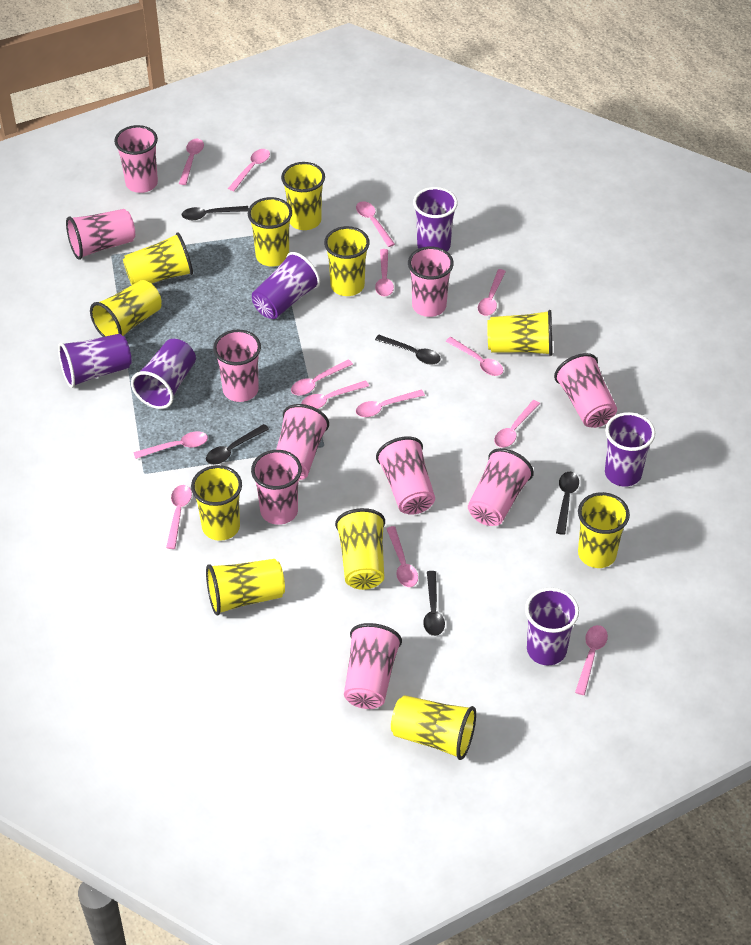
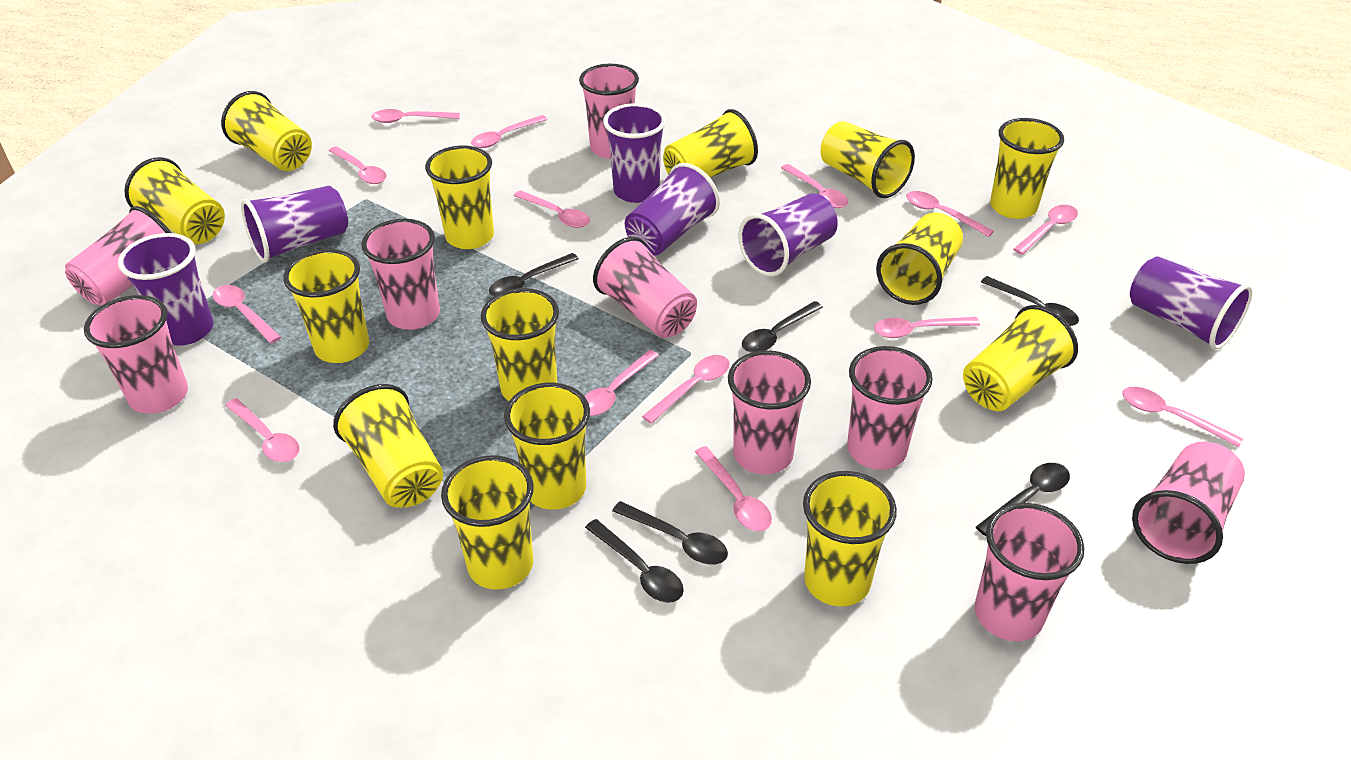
black spoon: 5 -> 6
pink cup: 10 -> 9
yellow cup: 11 -> 14

